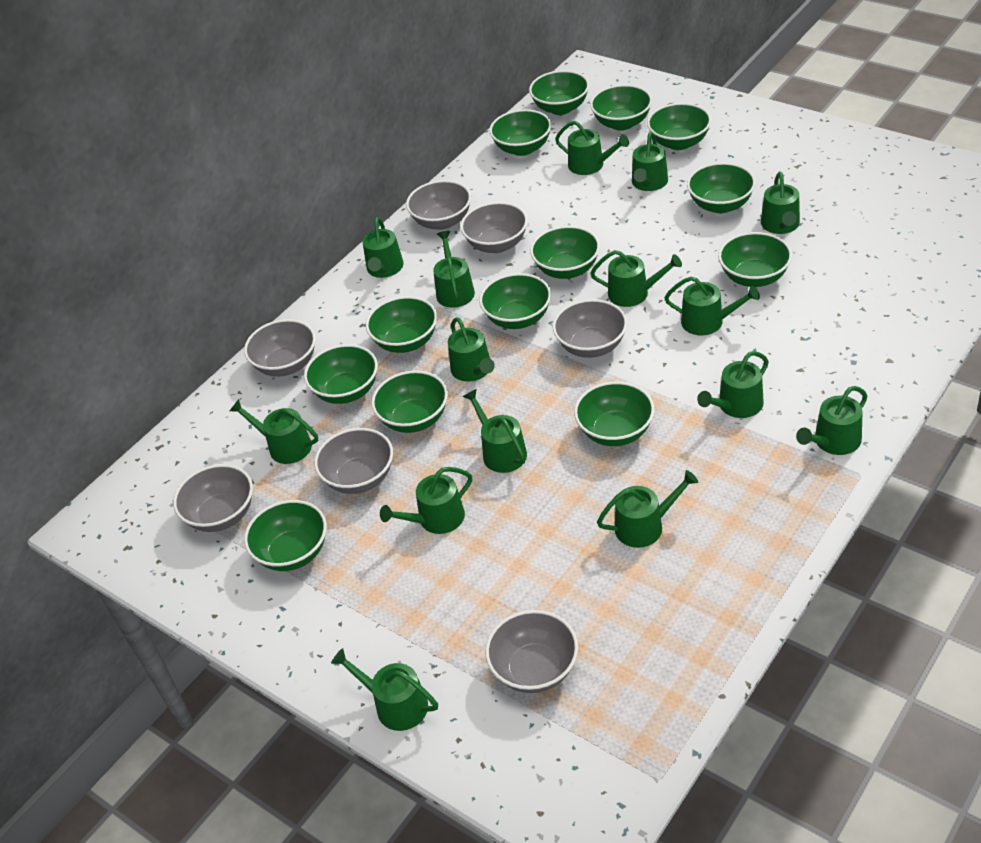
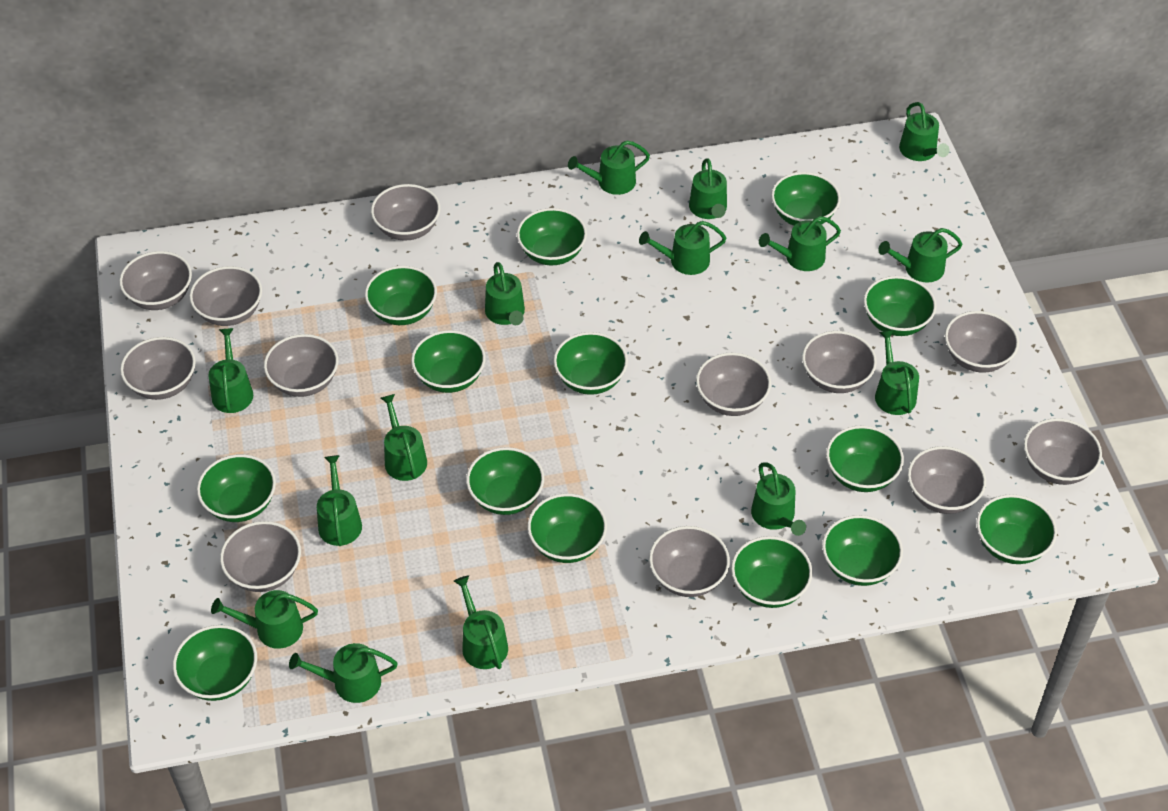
green bowl: 13 -> 14
grey bowl: 7 -> 12

